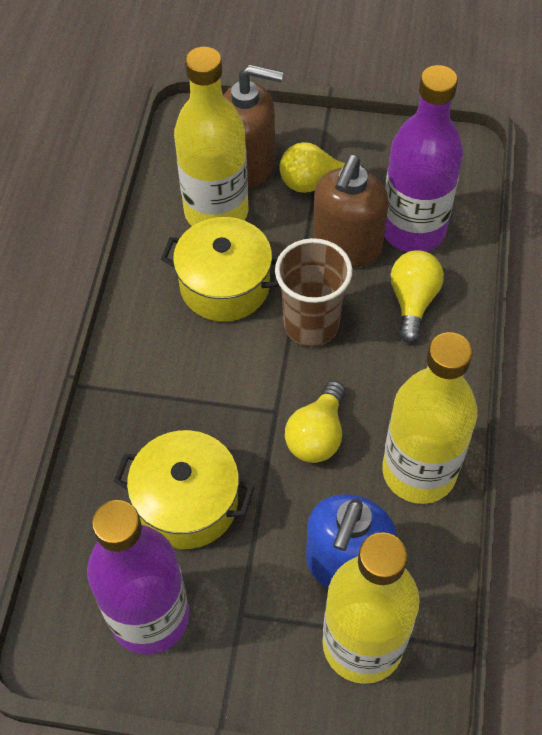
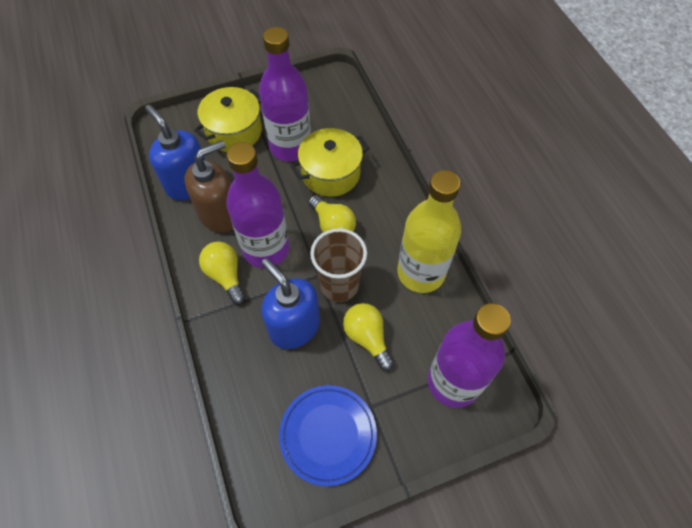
blue plate: 0 -> 1
blue soap dispenser: 1 -> 2
brown soap dispenser: 2 -> 1
purple bottle: 2 -> 3
yellow bottle: 3 -> 1

